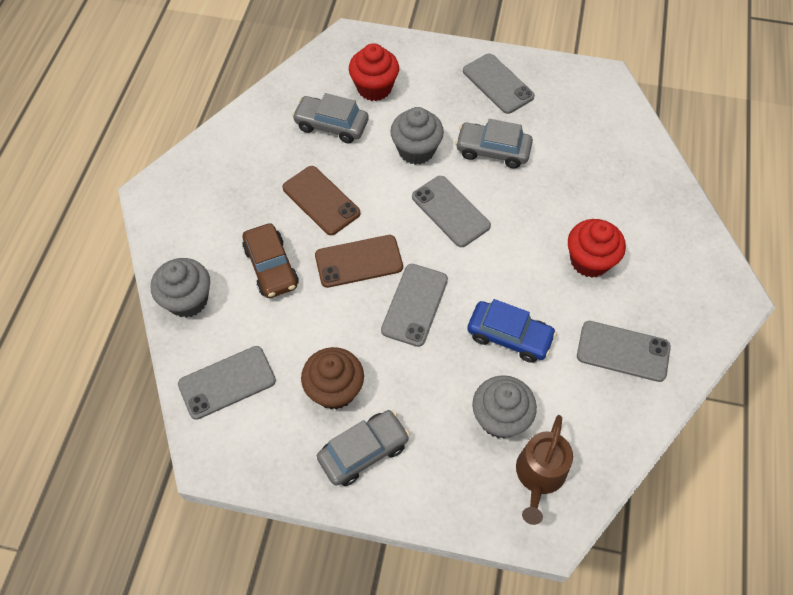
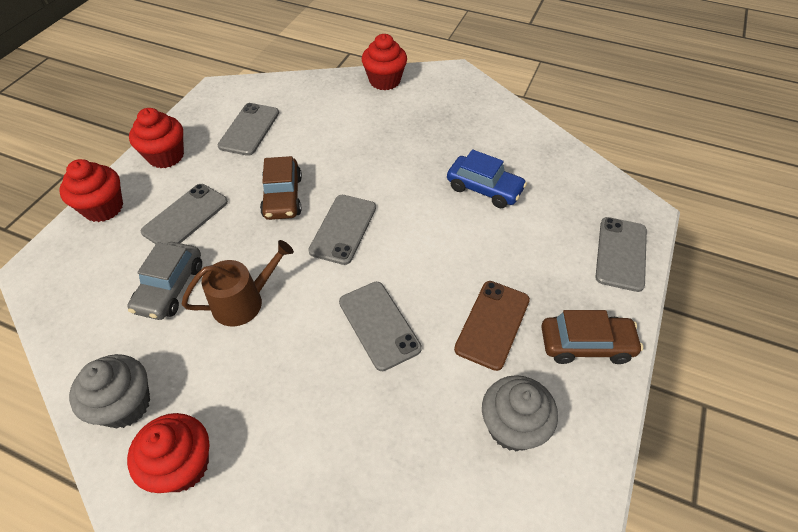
brown car: 1 -> 2
brown cupcake: 1 -> 0
brown phone: 2 -> 1
grey car: 3 -> 1
grey cupcake: 3 -> 2
red cupcake: 2 -> 4

